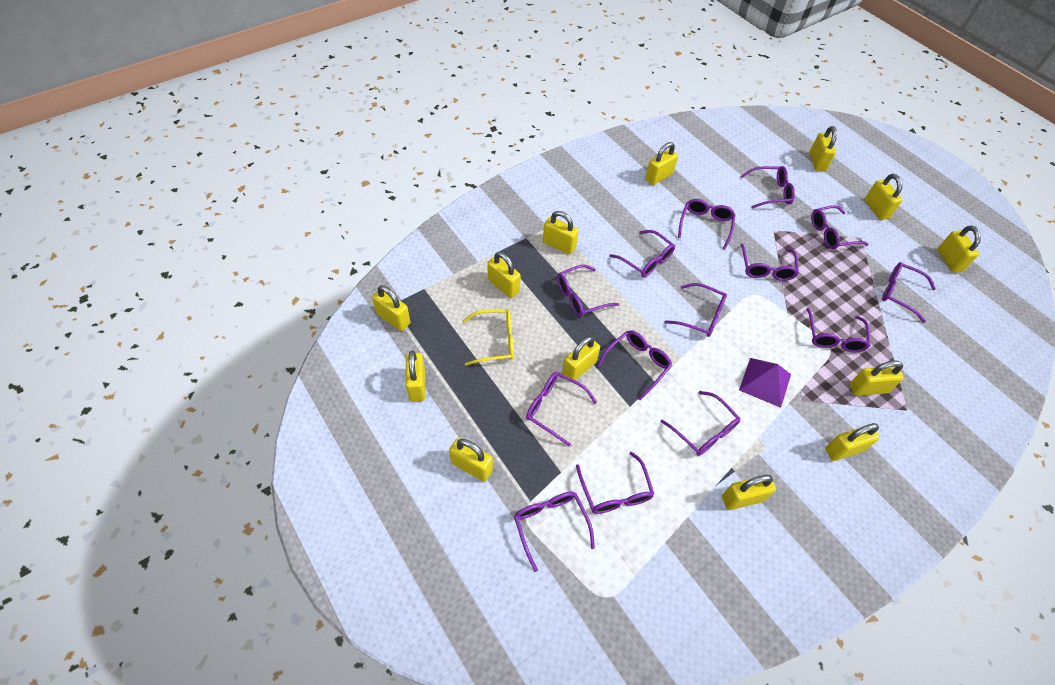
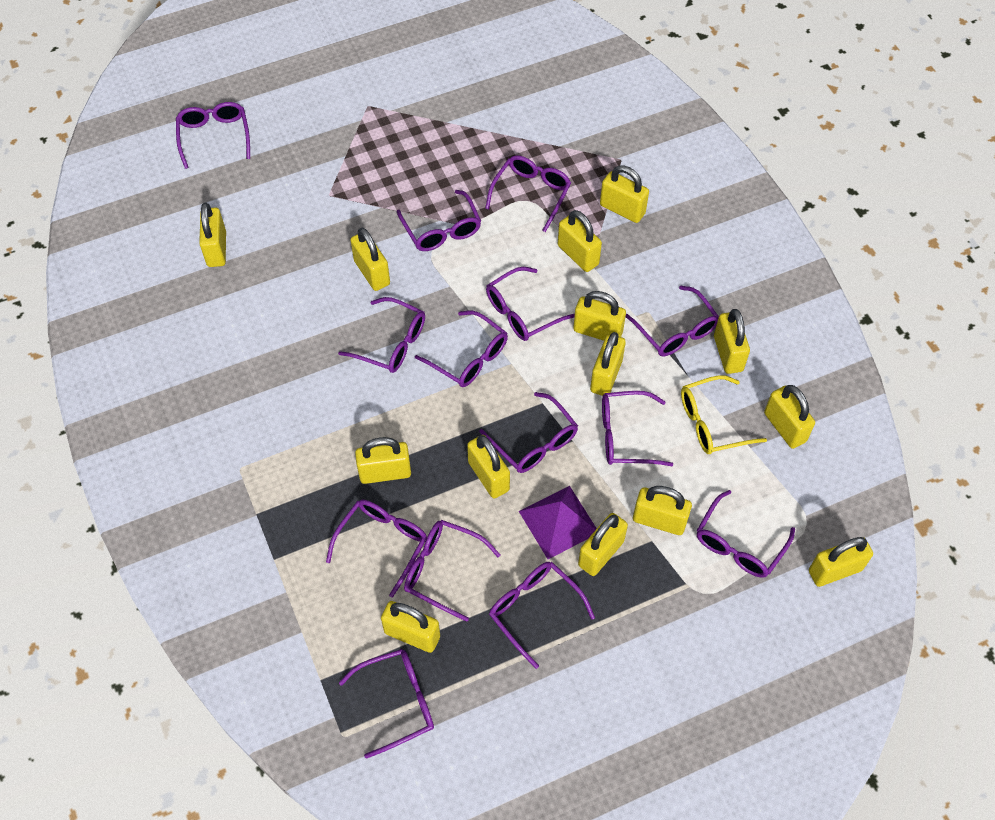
yellow padlock: 13 -> 14

